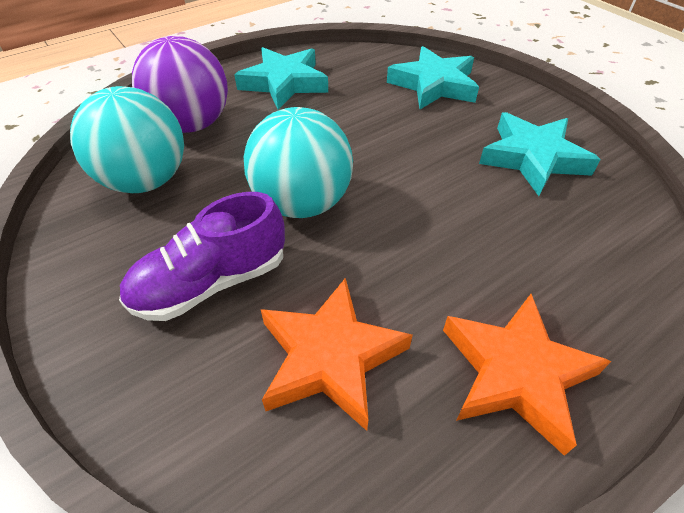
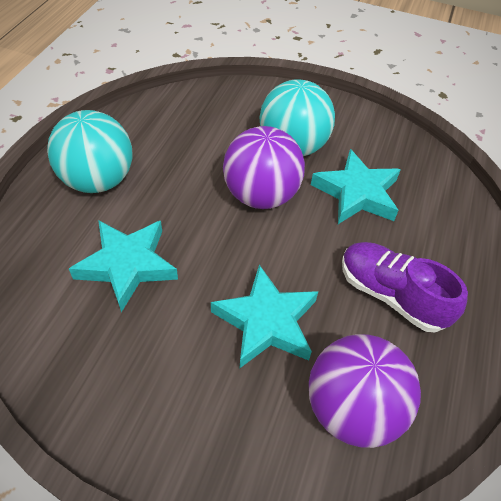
orange star: 2 -> 0
purple ball: 1 -> 2

